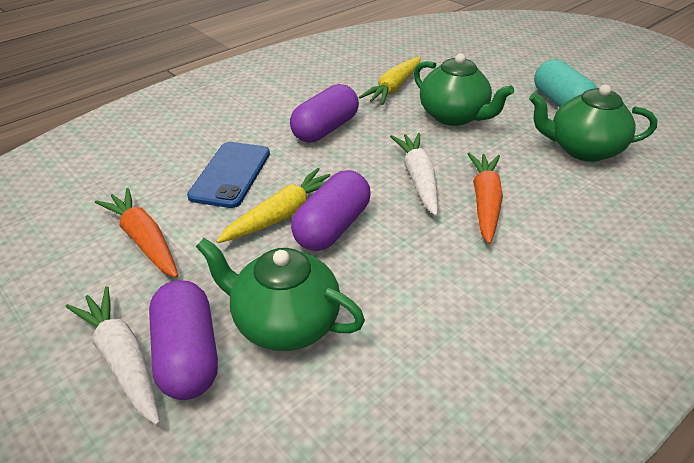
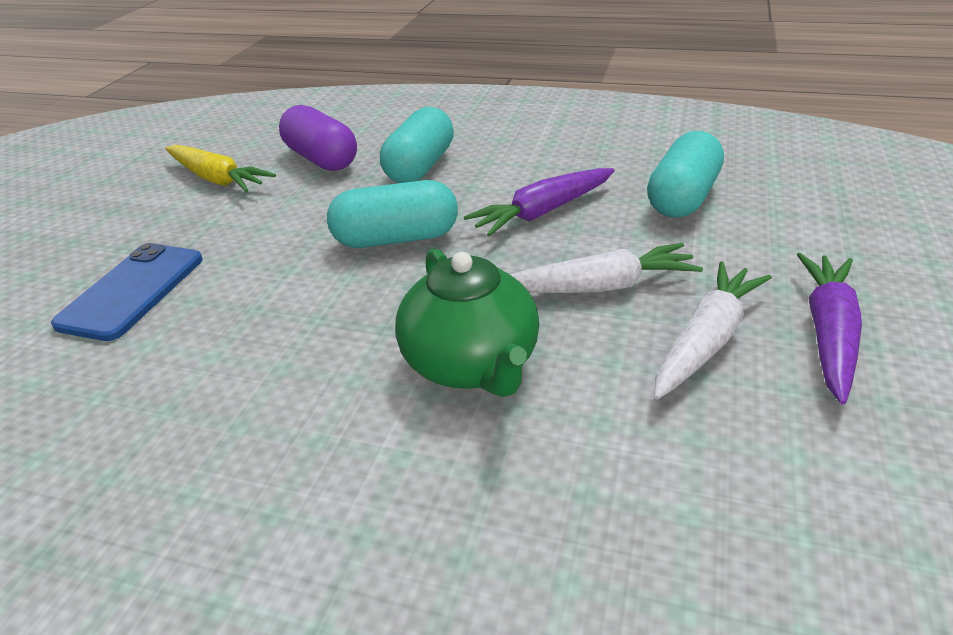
green teapot: 3 -> 1
orange carrot: 2 -> 0
purple capsule: 3 -> 1
purple carrot: 0 -> 2
turquoise capsule: 1 -> 3
yellow carrot: 2 -> 1

